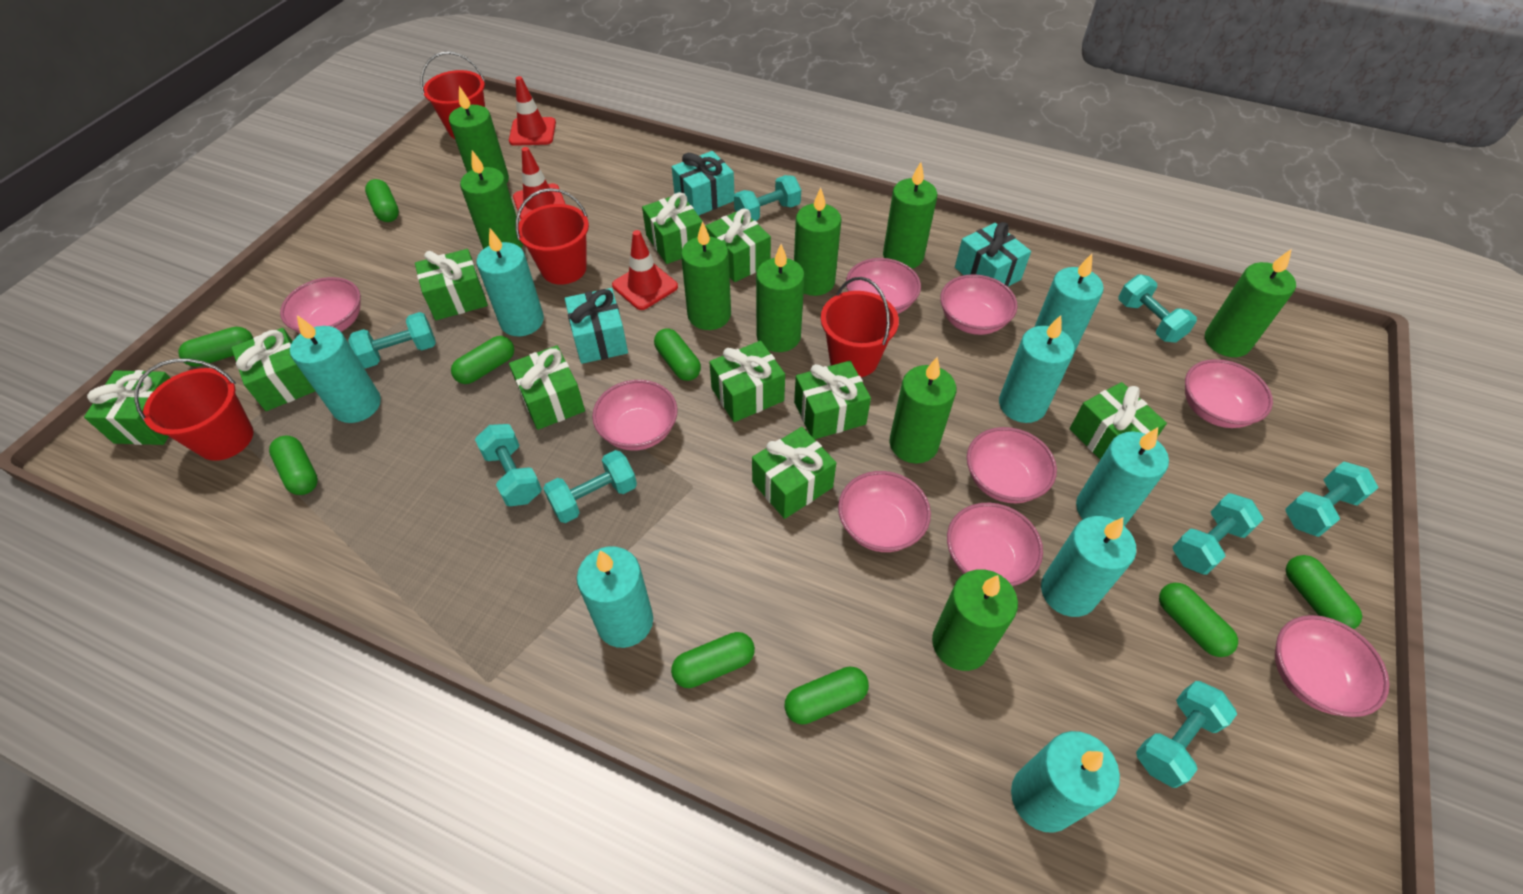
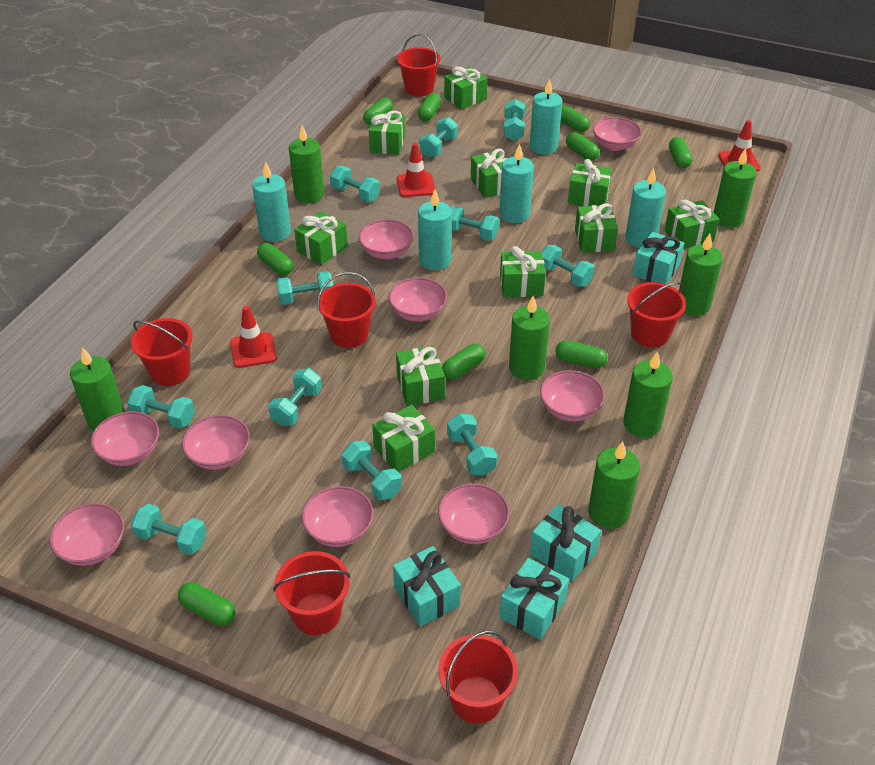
green candle: 9 -> 7
red bucket: 4 -> 6
turquoise candle: 8 -> 5
turquoise dumbbell: 8 -> 11
turquoise gift: 3 -> 4

